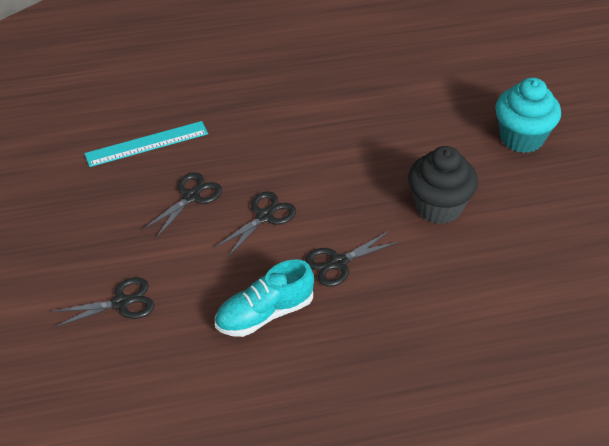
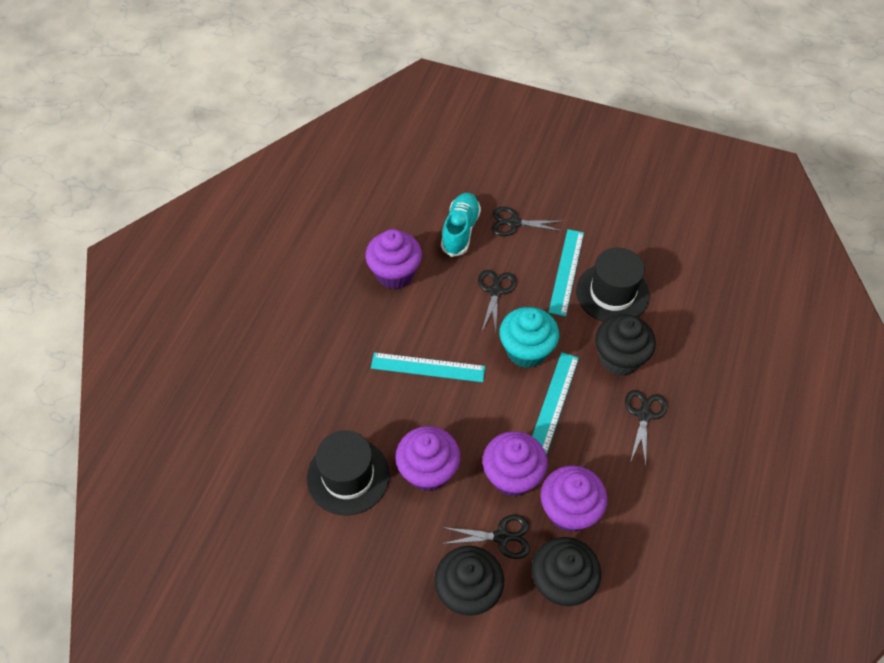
black cupcake: 1 -> 3
black hat: 0 -> 2
purple cupcake: 0 -> 4
turquoise ruler: 1 -> 3

